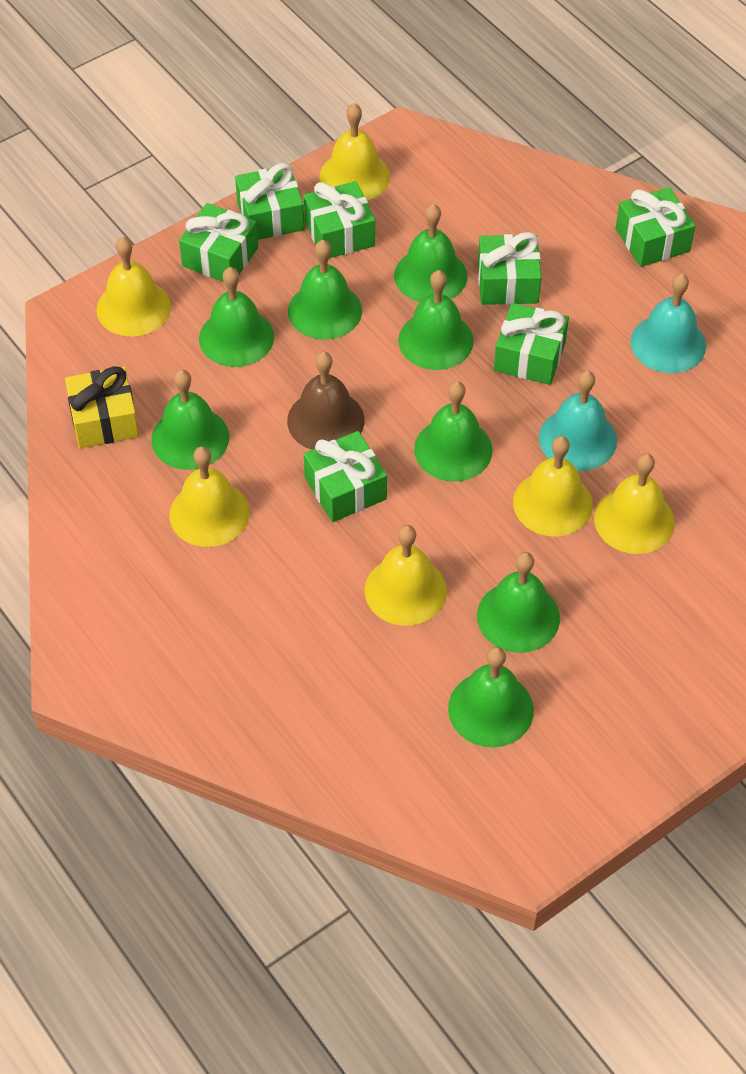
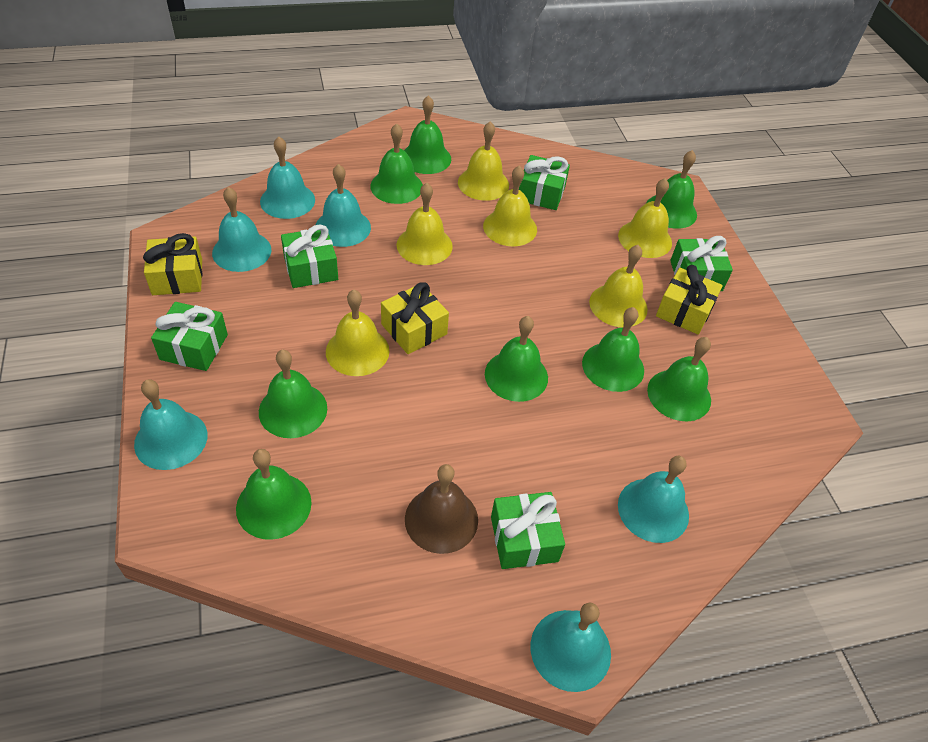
green gift: 7 -> 5
turquoise bell: 2 -> 6
yellow gift: 1 -> 3

